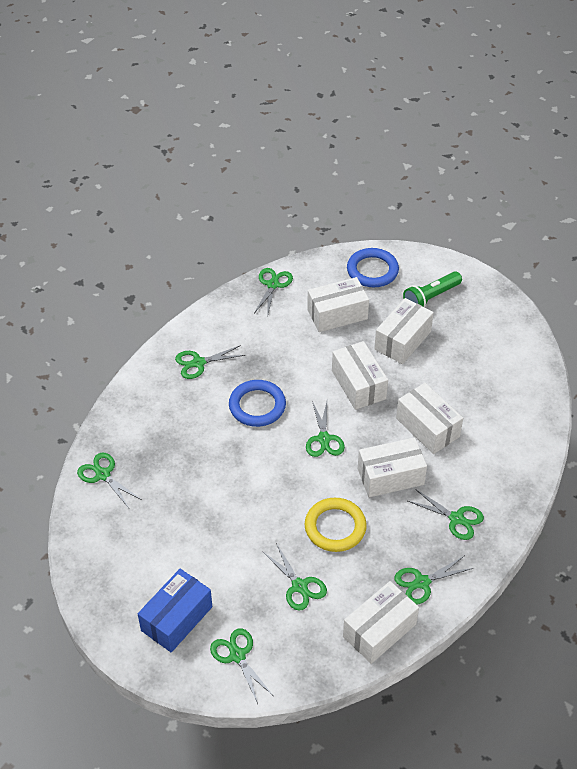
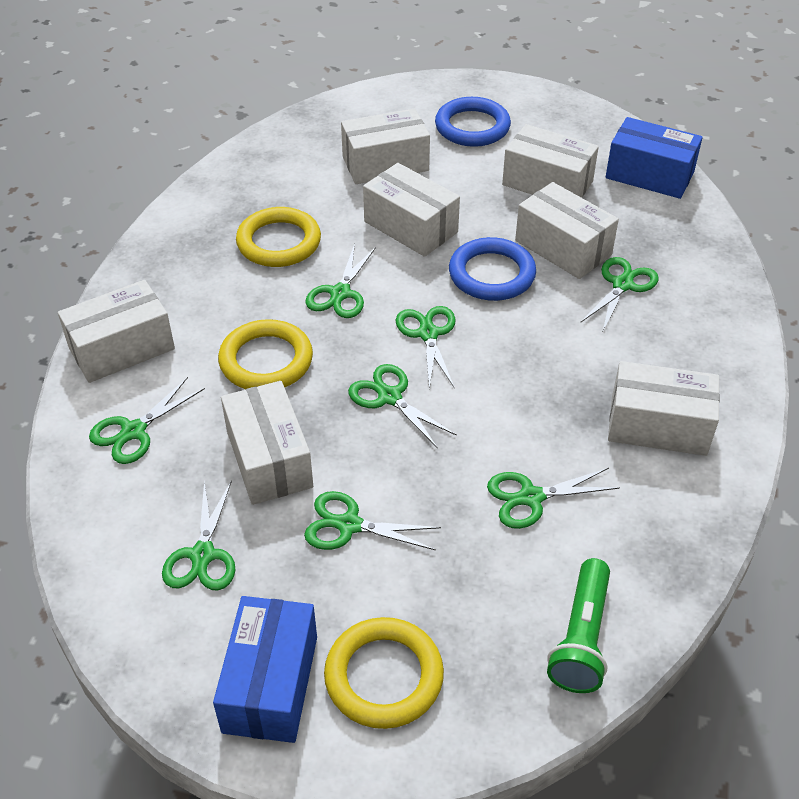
blue box: 1 -> 2
white box: 6 -> 7
yellow ring: 1 -> 3

